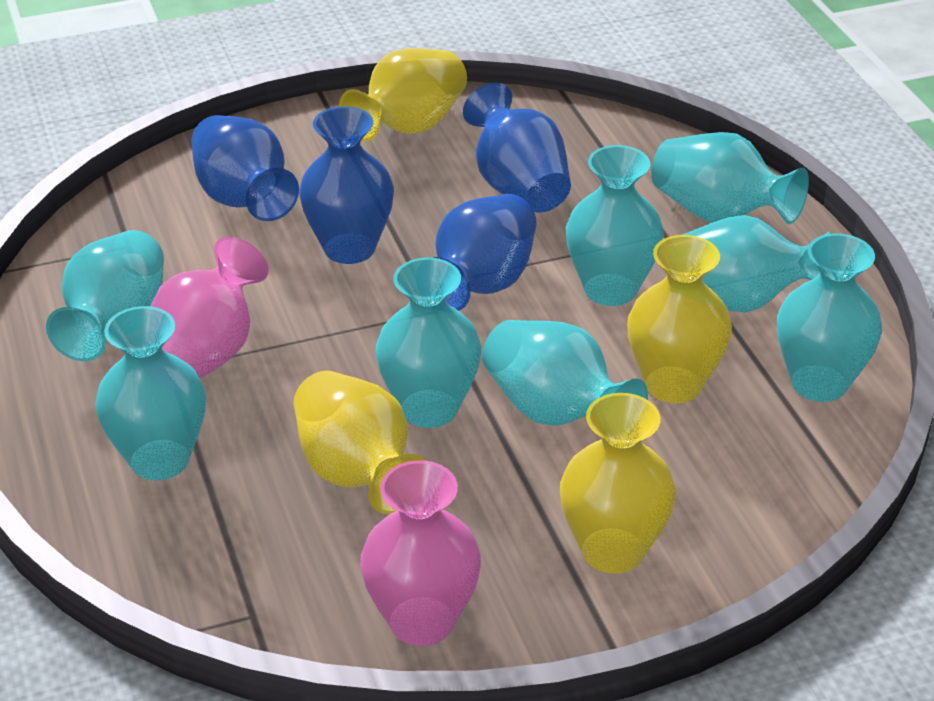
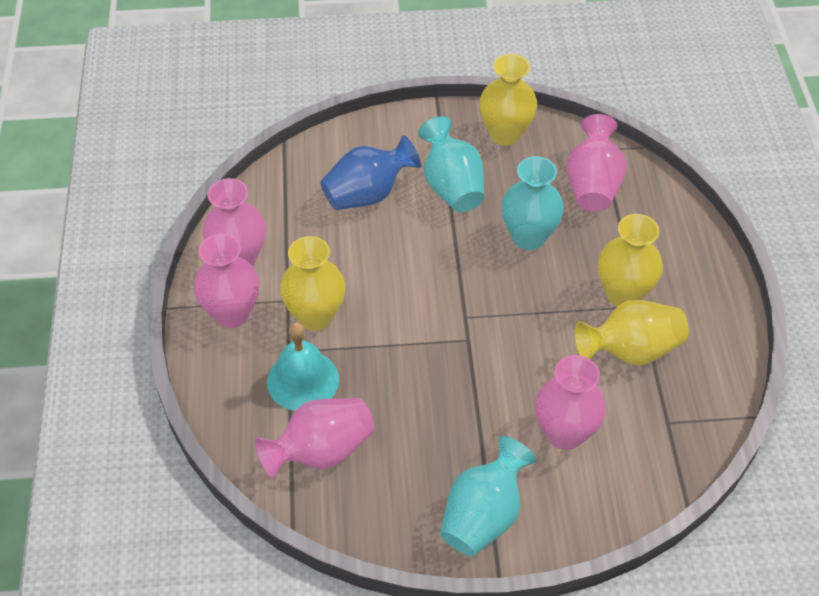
blue vase: 4 -> 1
pink vase: 2 -> 5
turquoise bell: 0 -> 1
turquoise vase: 8 -> 3

